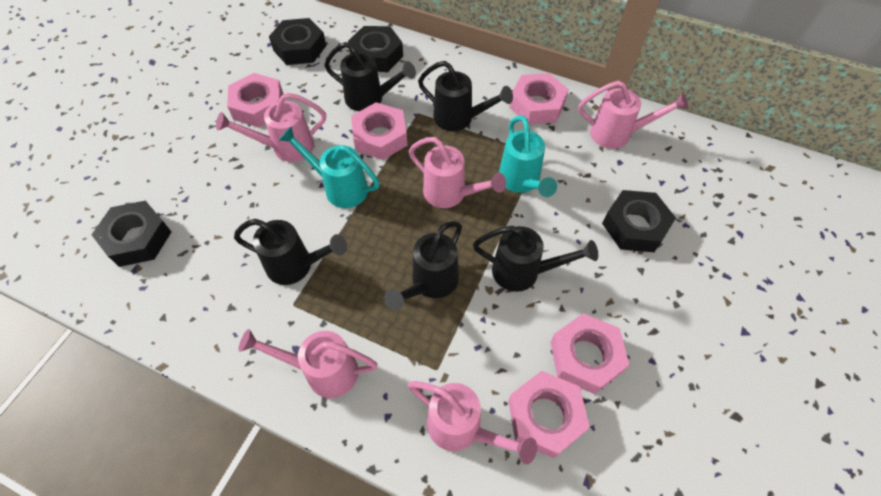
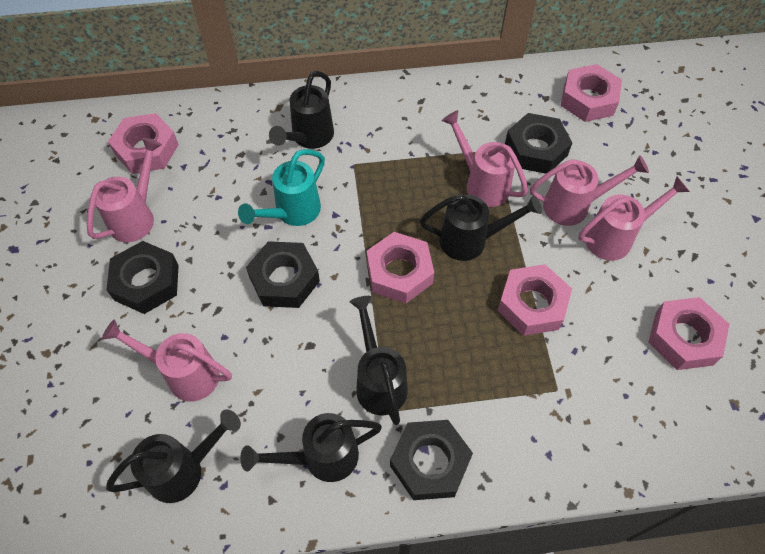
turquoise watering can: 2 -> 1

